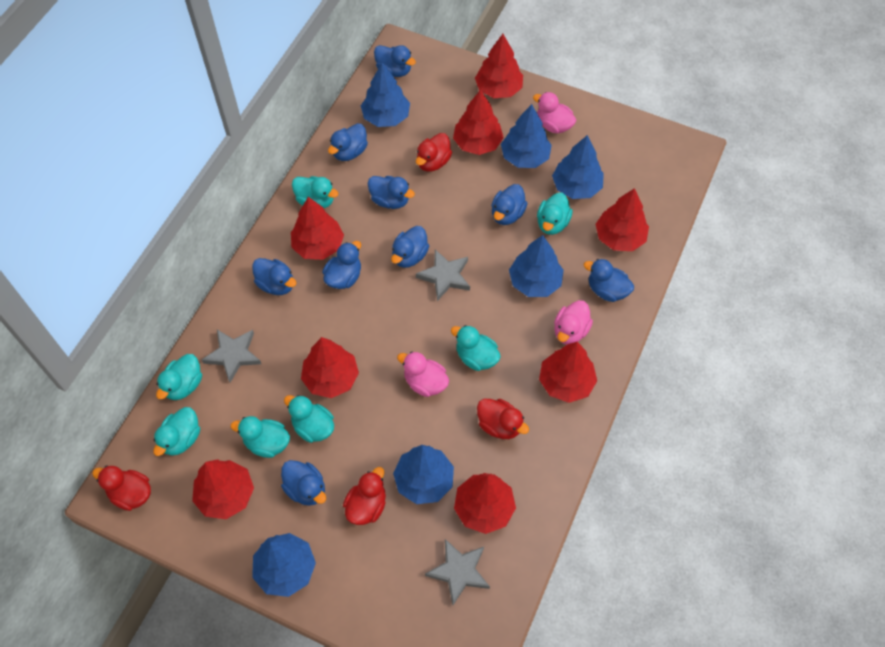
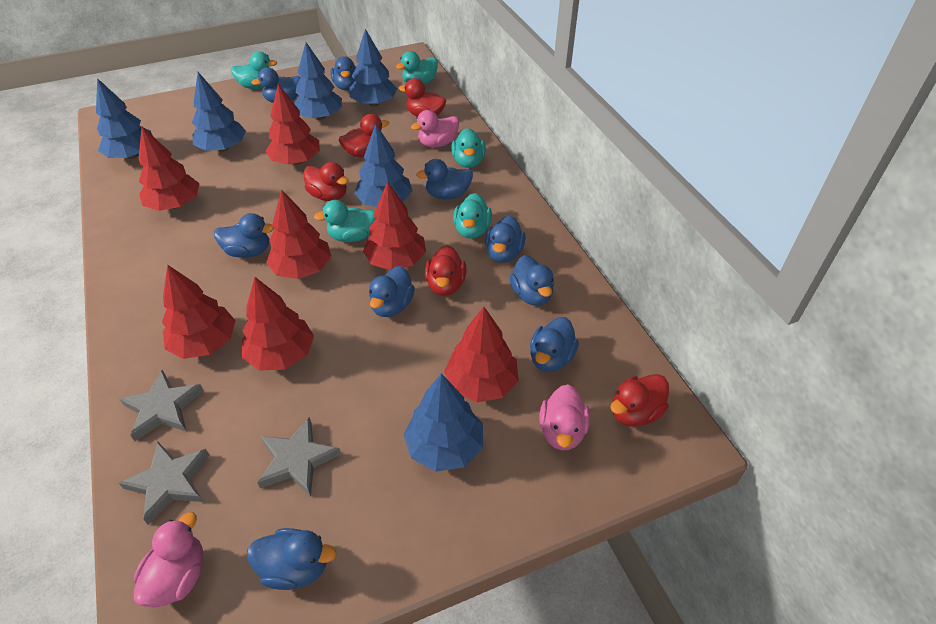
red duck: 4 -> 5
red tree: 8 -> 7
turquoise duck: 7 -> 5

